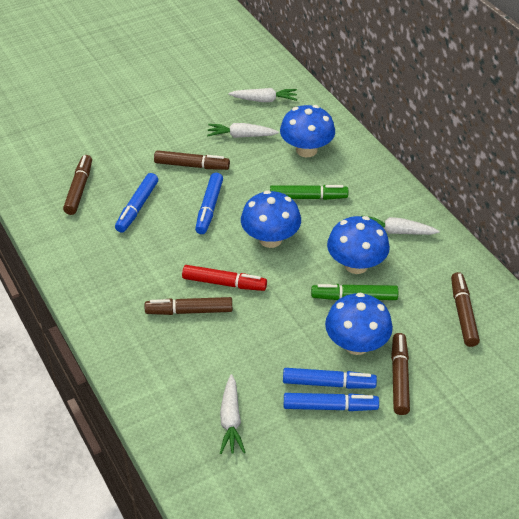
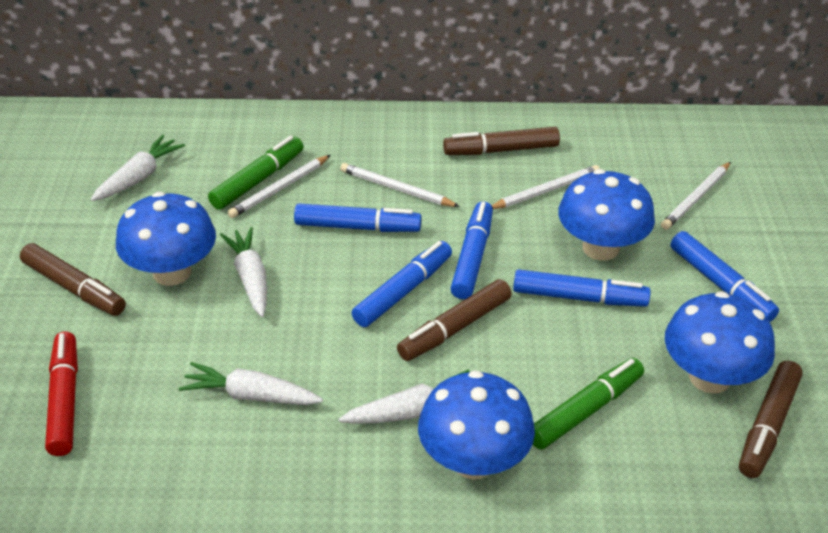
blue marker: 4 -> 5
brown marker: 5 -> 4
white pencil: 0 -> 4

